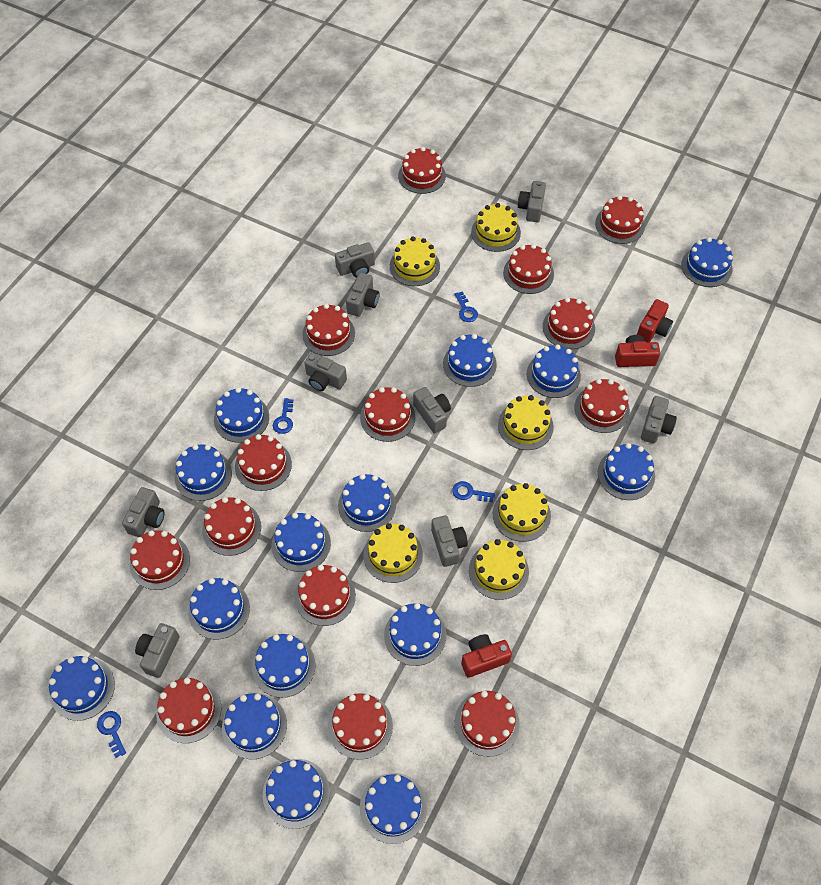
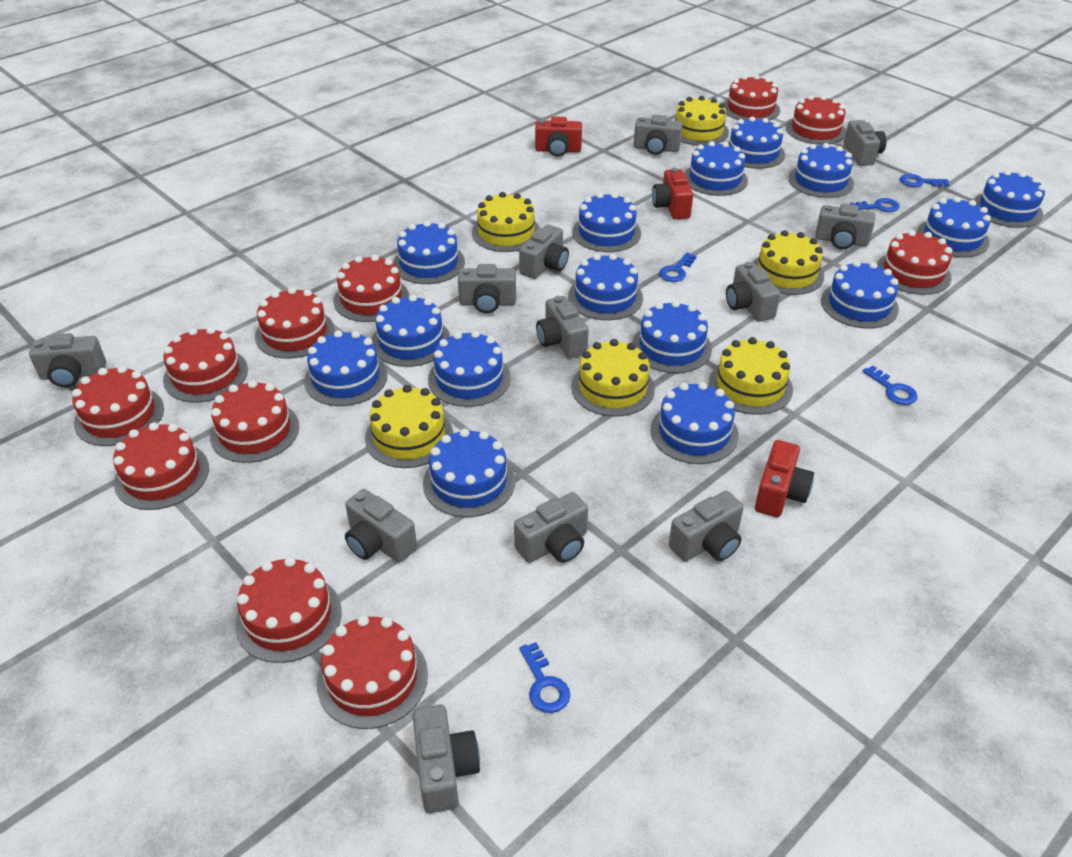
blue key: 4 -> 5
grey camera: 9 -> 12
red cake: 14 -> 11

